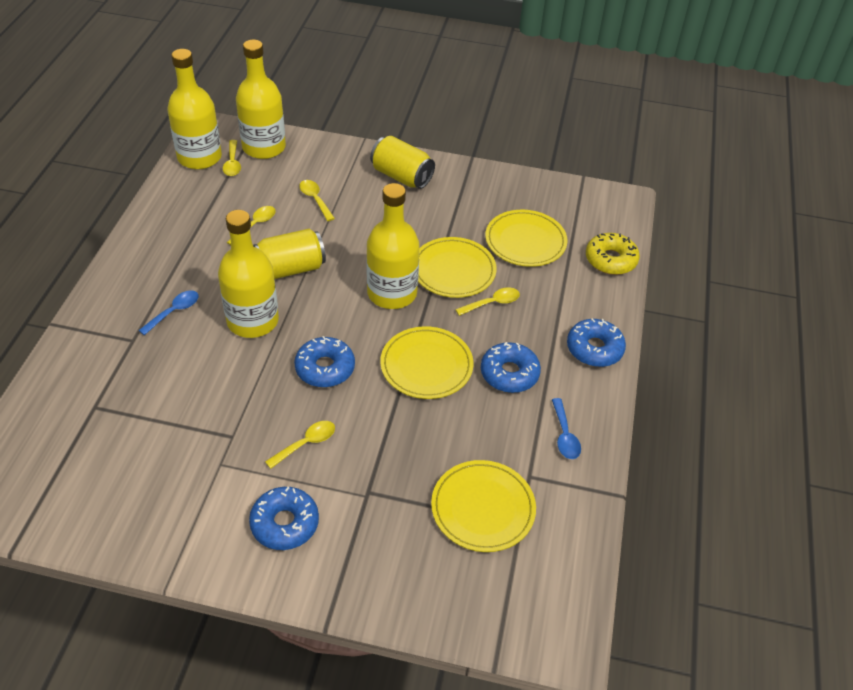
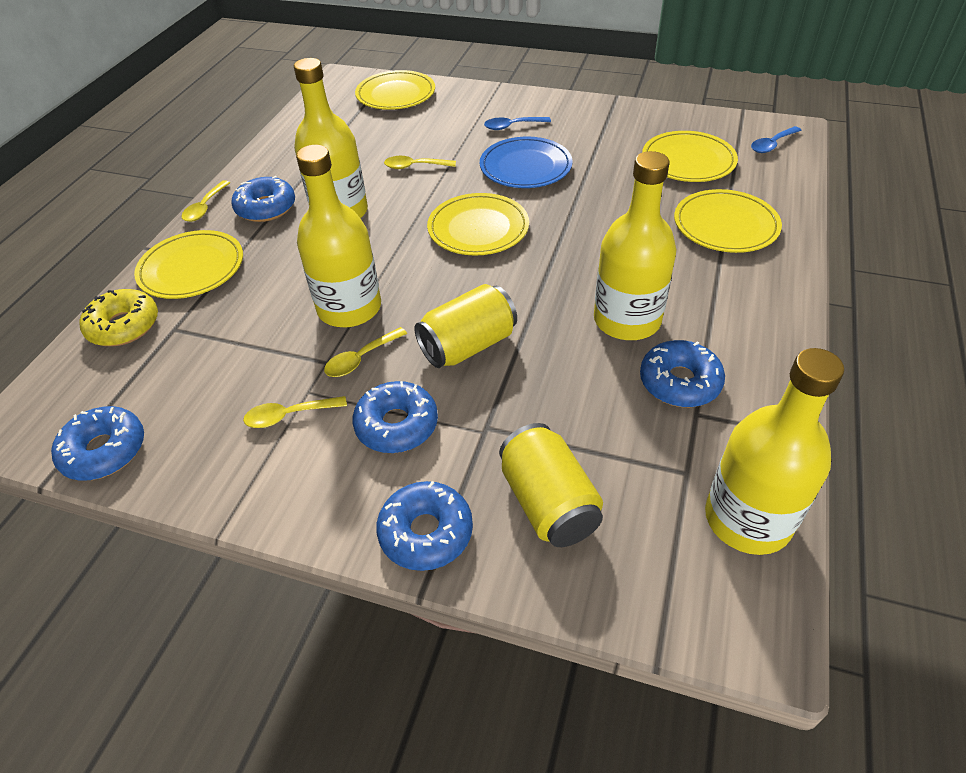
blue donut: 4 -> 5
blue plate: 0 -> 1
yellow plate: 4 -> 5
yellow spoon: 5 -> 4

